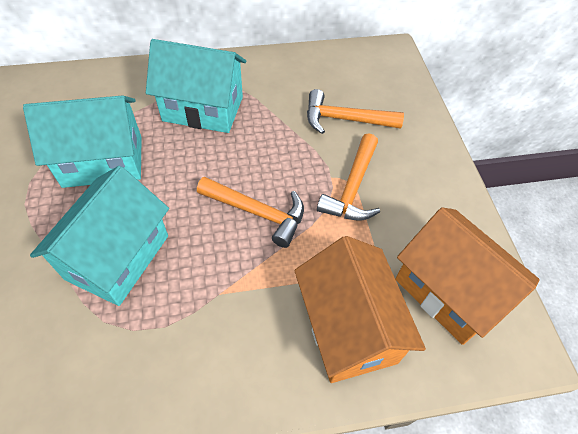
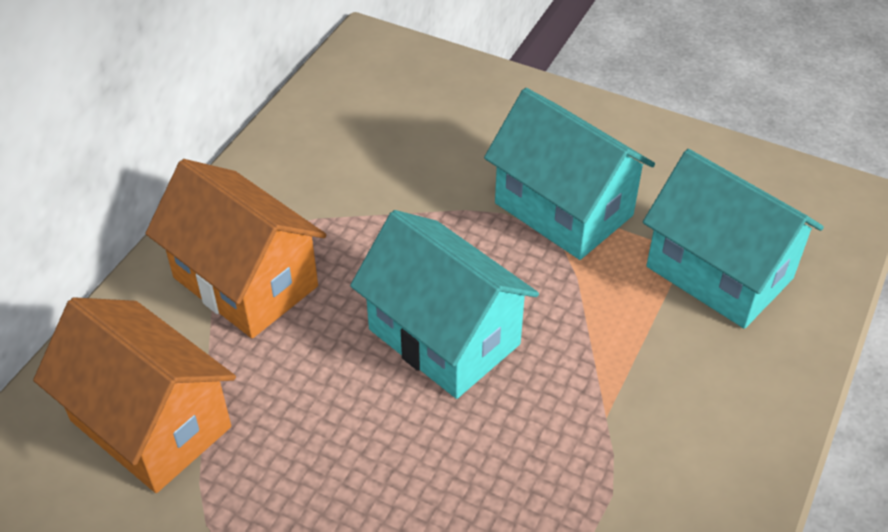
orange hammer: 3 -> 0

